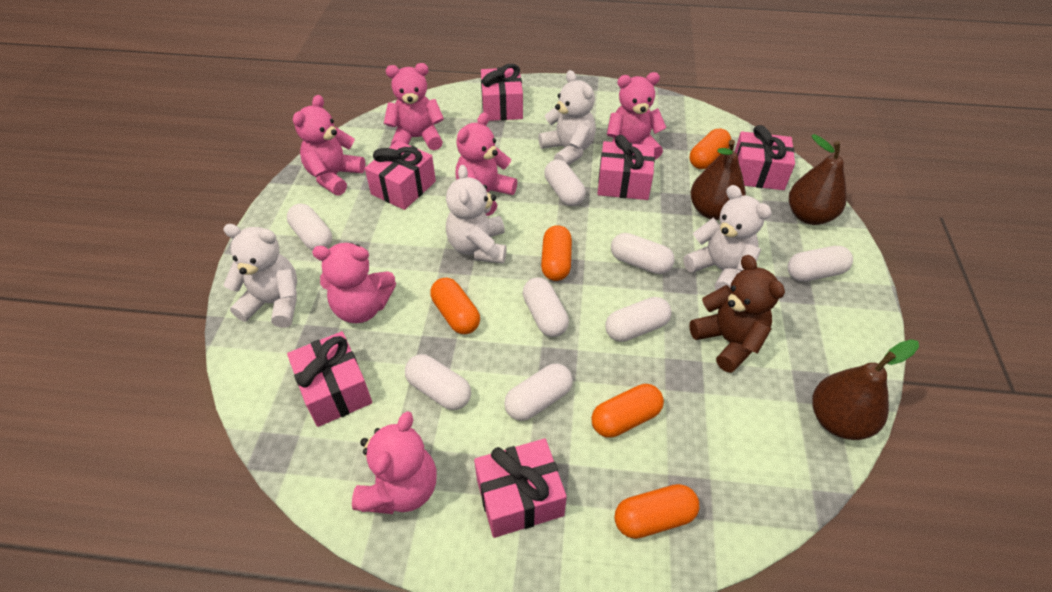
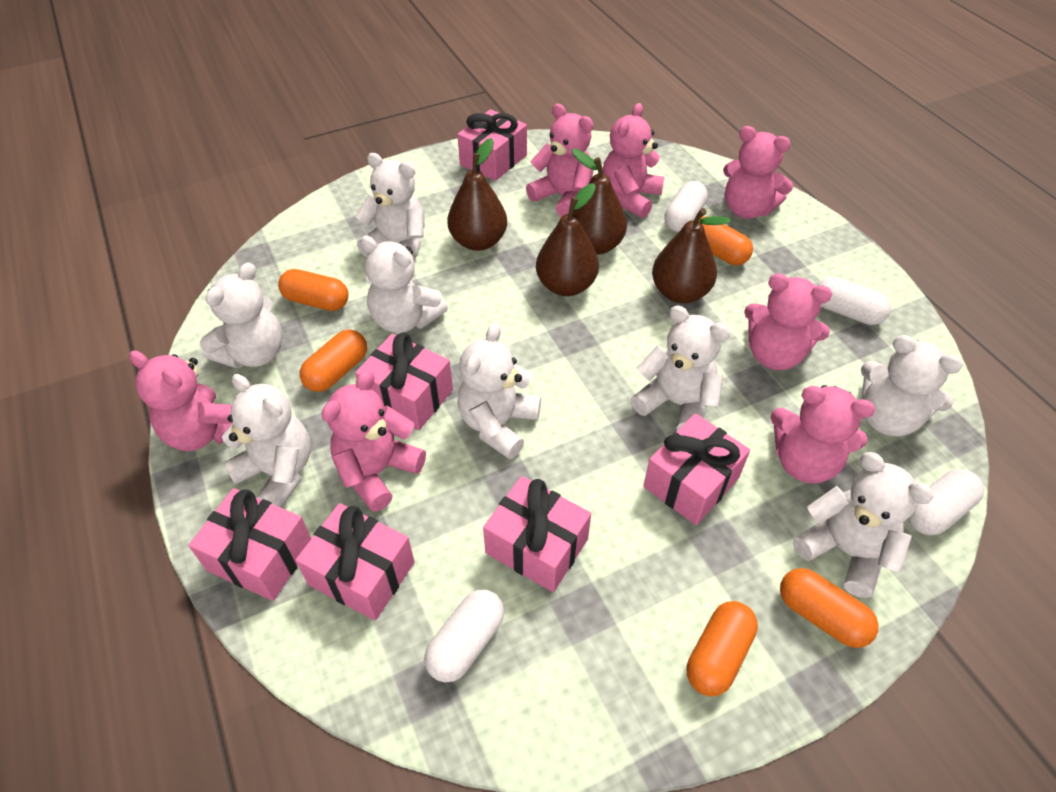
brown pear: 3 -> 4
brown teddy bear: 1 -> 0
pink teddy bear: 6 -> 7
white capsule: 8 -> 4
white teddy bear: 4 -> 8

